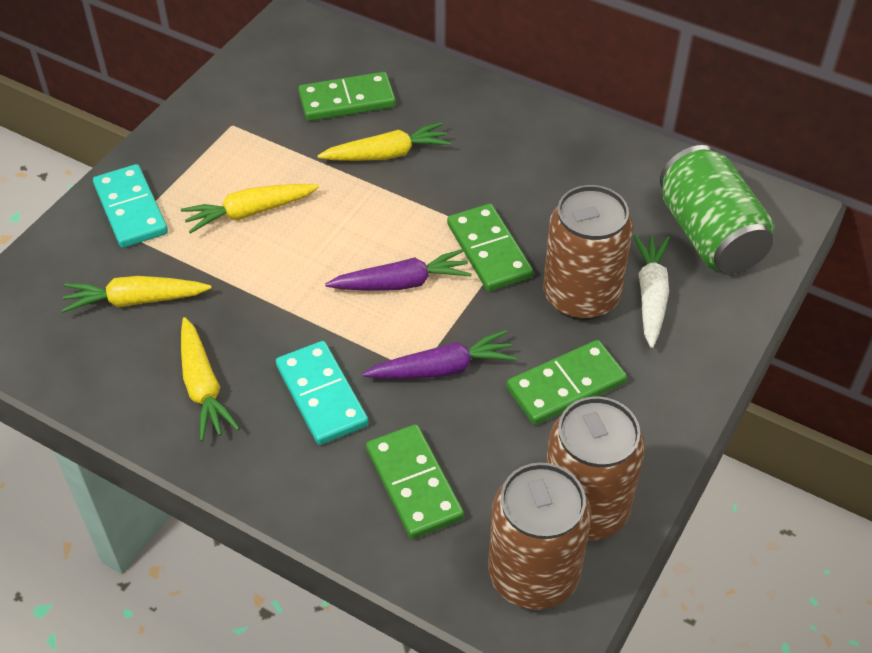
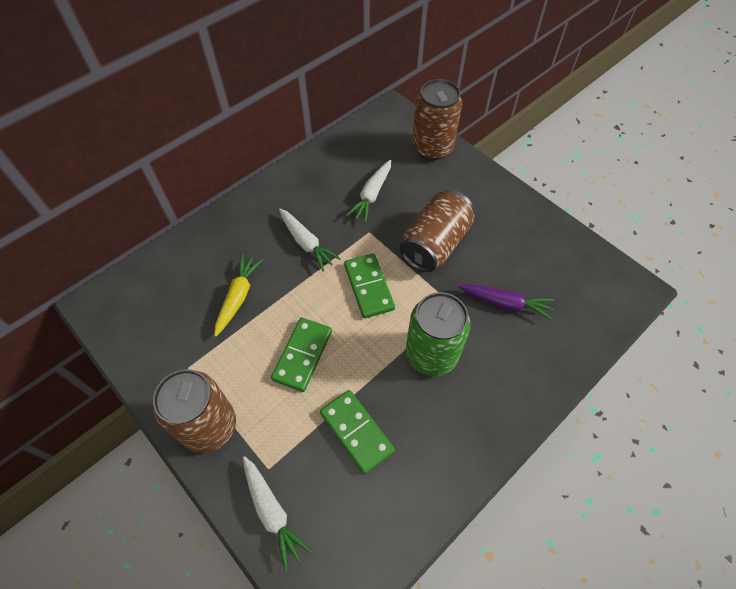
green domino: 4 -> 3
purple carrot: 2 -> 1
turquoise domino: 2 -> 0
white carrot: 1 -> 3
yellow carrot: 4 -> 1

